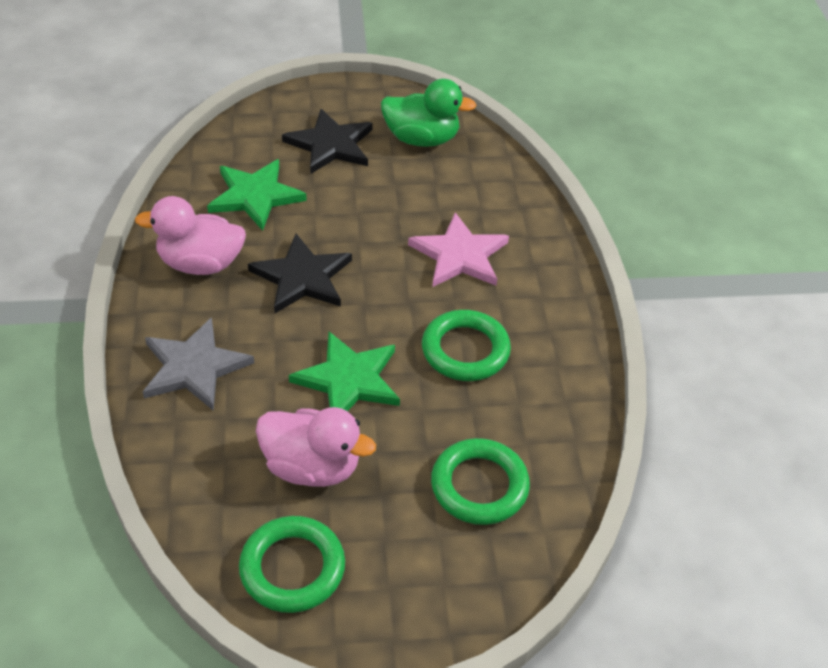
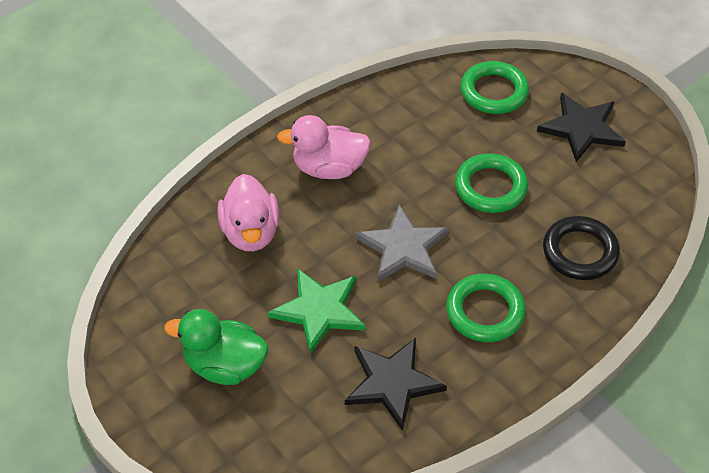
black ring: 0 -> 1
green star: 2 -> 1
pink star: 1 -> 0

